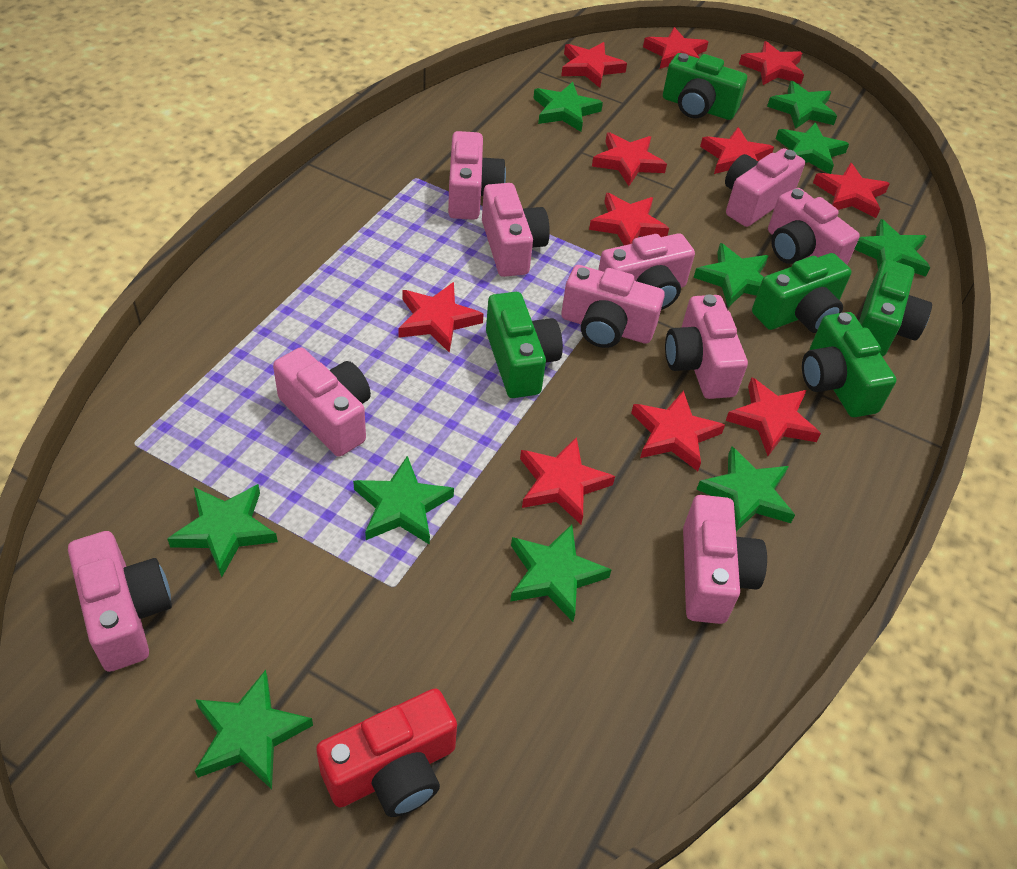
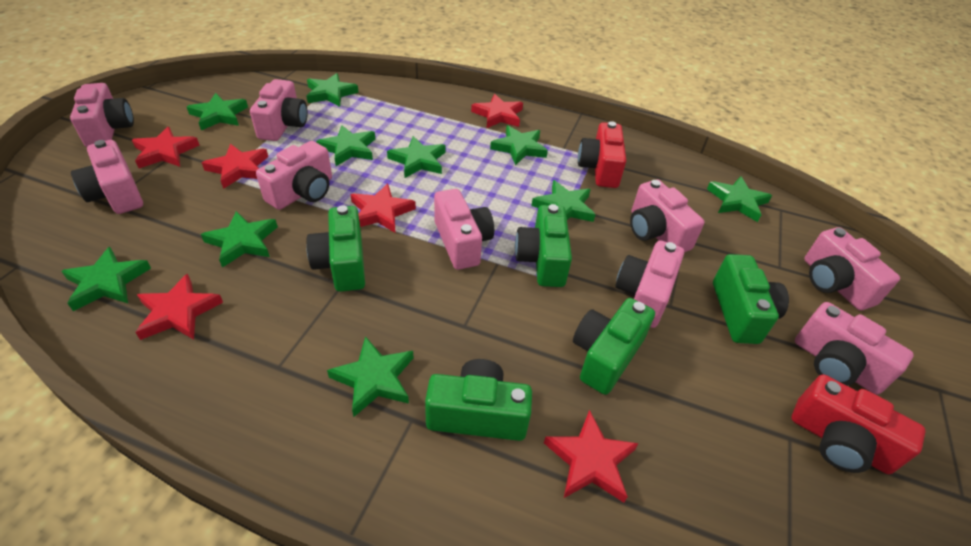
pink camera: 10 -> 9
red camera: 1 -> 2
red star: 11 -> 6

